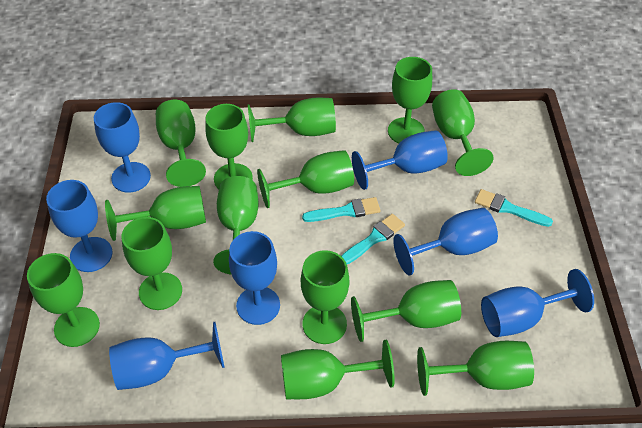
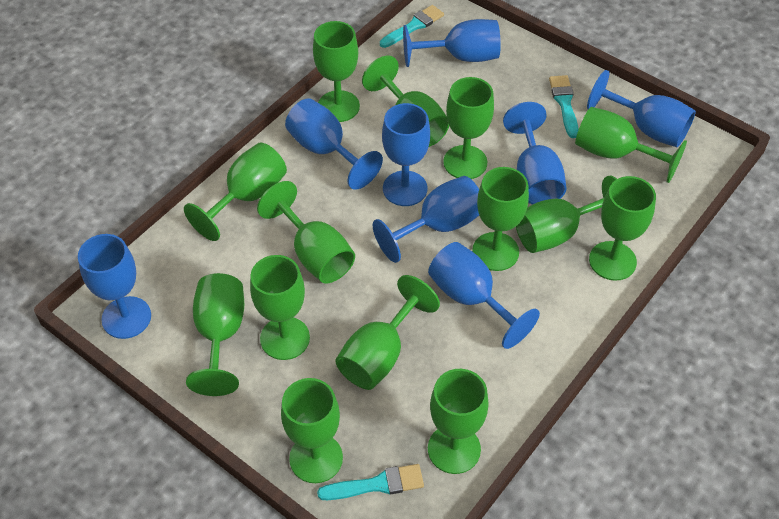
blue goblet: 7 -> 8

